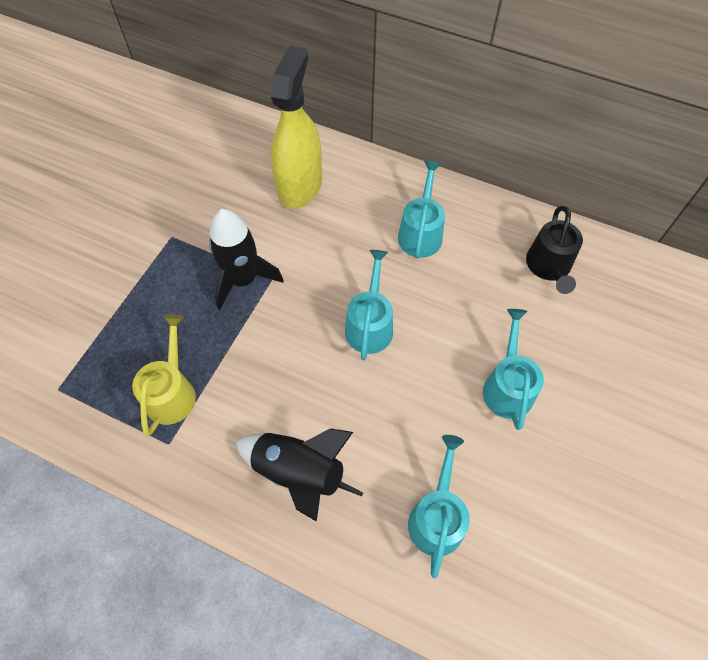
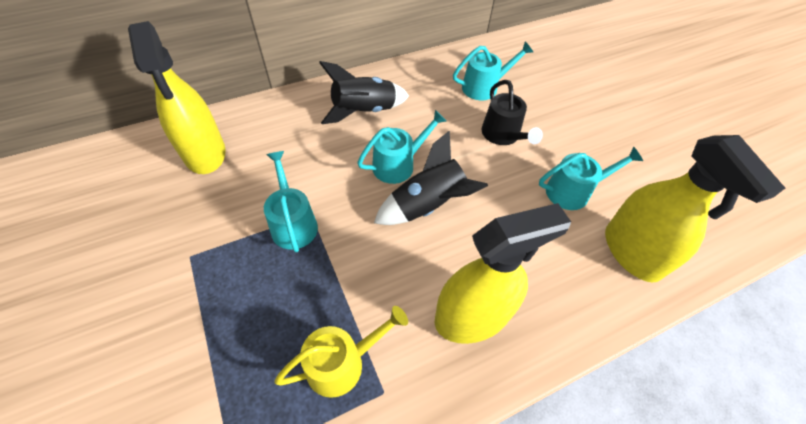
yellow spray bottle: 1 -> 3

